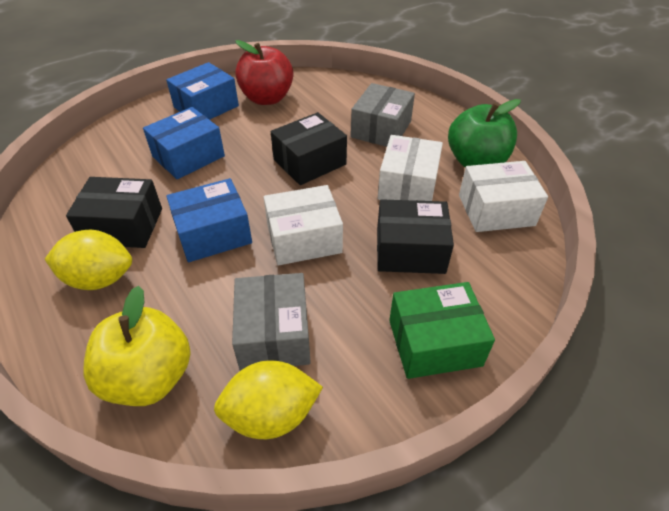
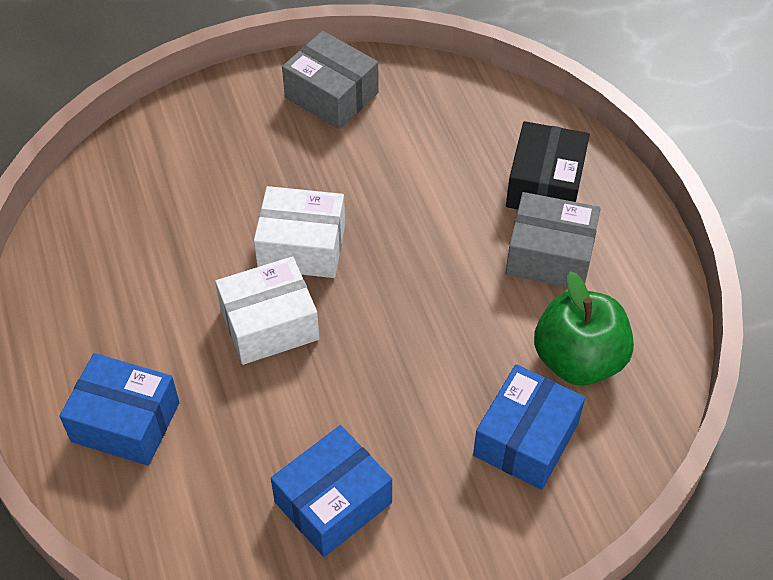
black box: 3 -> 1
green box: 1 -> 0
red apple: 1 -> 0
white box: 3 -> 2
yellow apple: 1 -> 0
yellow lemon: 2 -> 0

